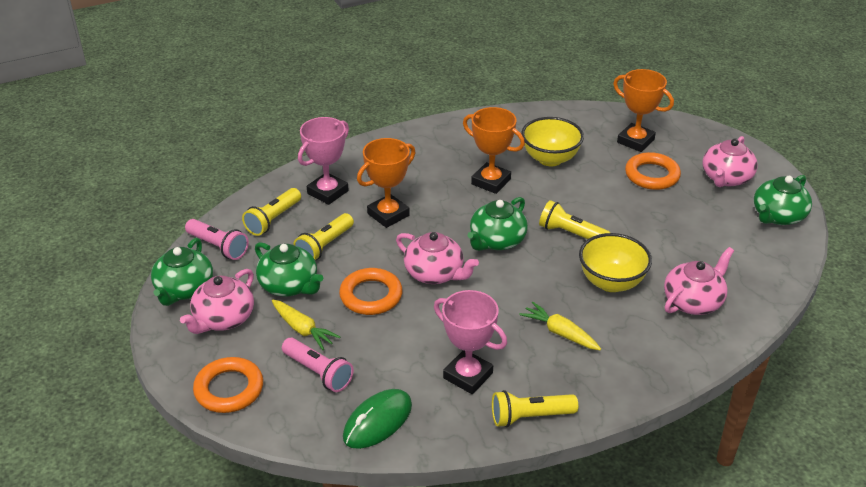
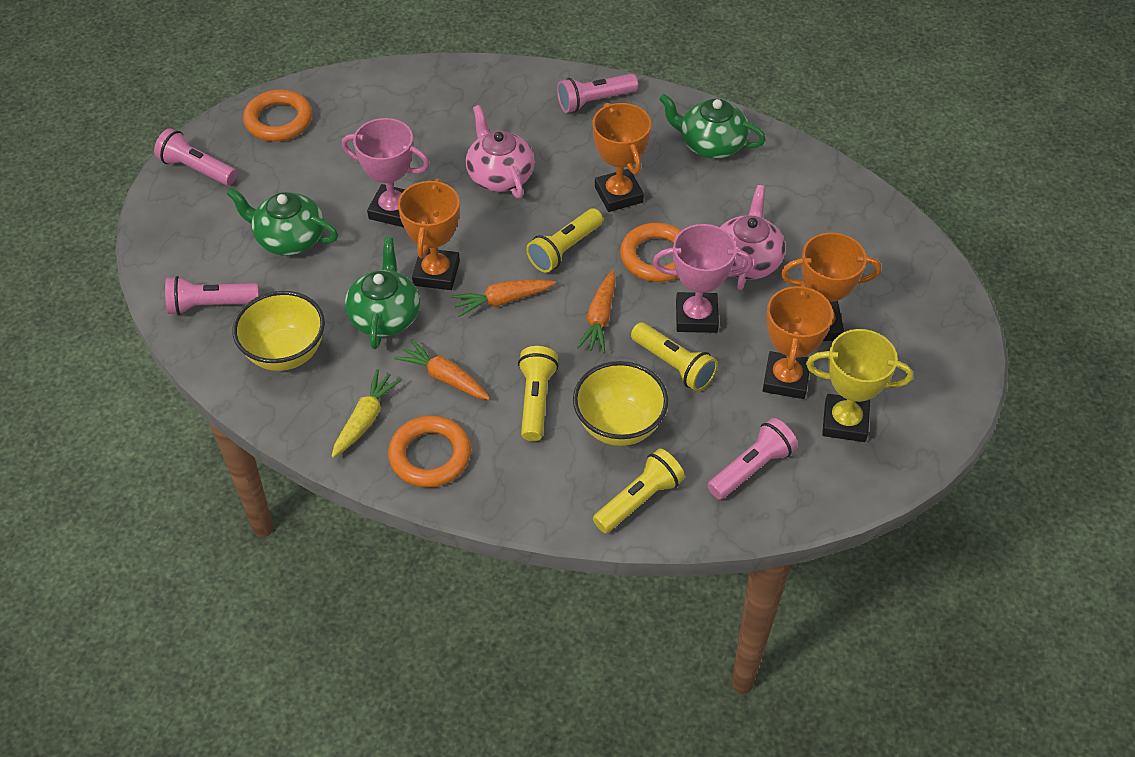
green mouse: 1 -> 0
green teapot: 4 -> 3
orange carrot: 0 -> 3
orange trophy: 3 -> 4
pink flashlight: 2 -> 4
pink teapot: 4 -> 2
yellow carrot: 2 -> 1
yellow trophy: 0 -> 1

